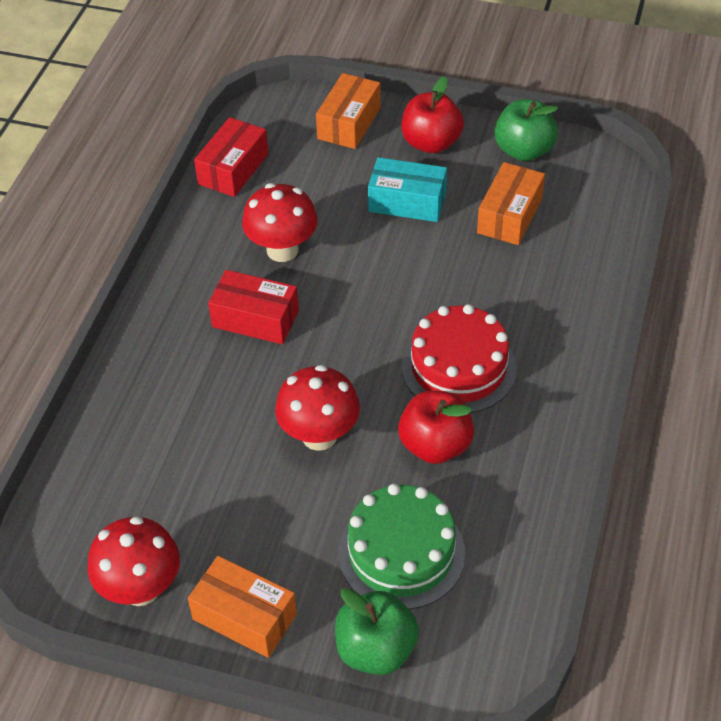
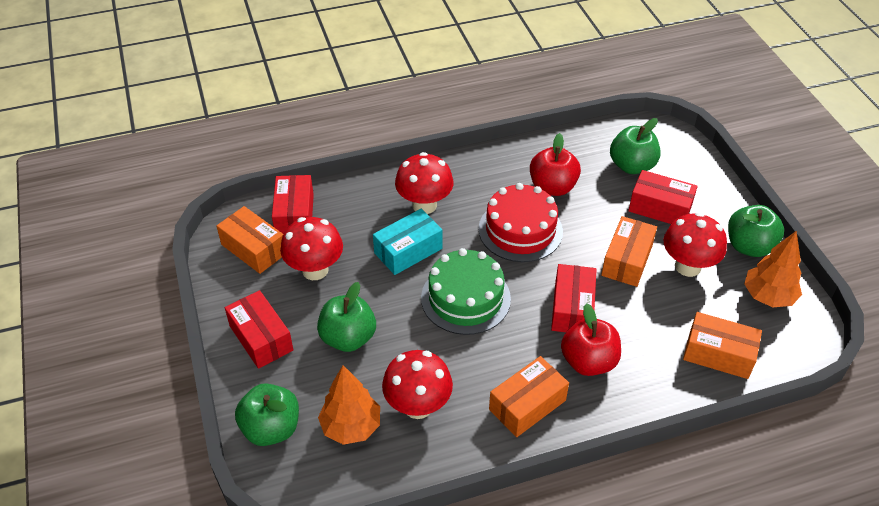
green apple: 2 -> 4
orange box: 3 -> 4
orange tree: 0 -> 2
red box: 2 -> 4
red mushroom: 3 -> 4

